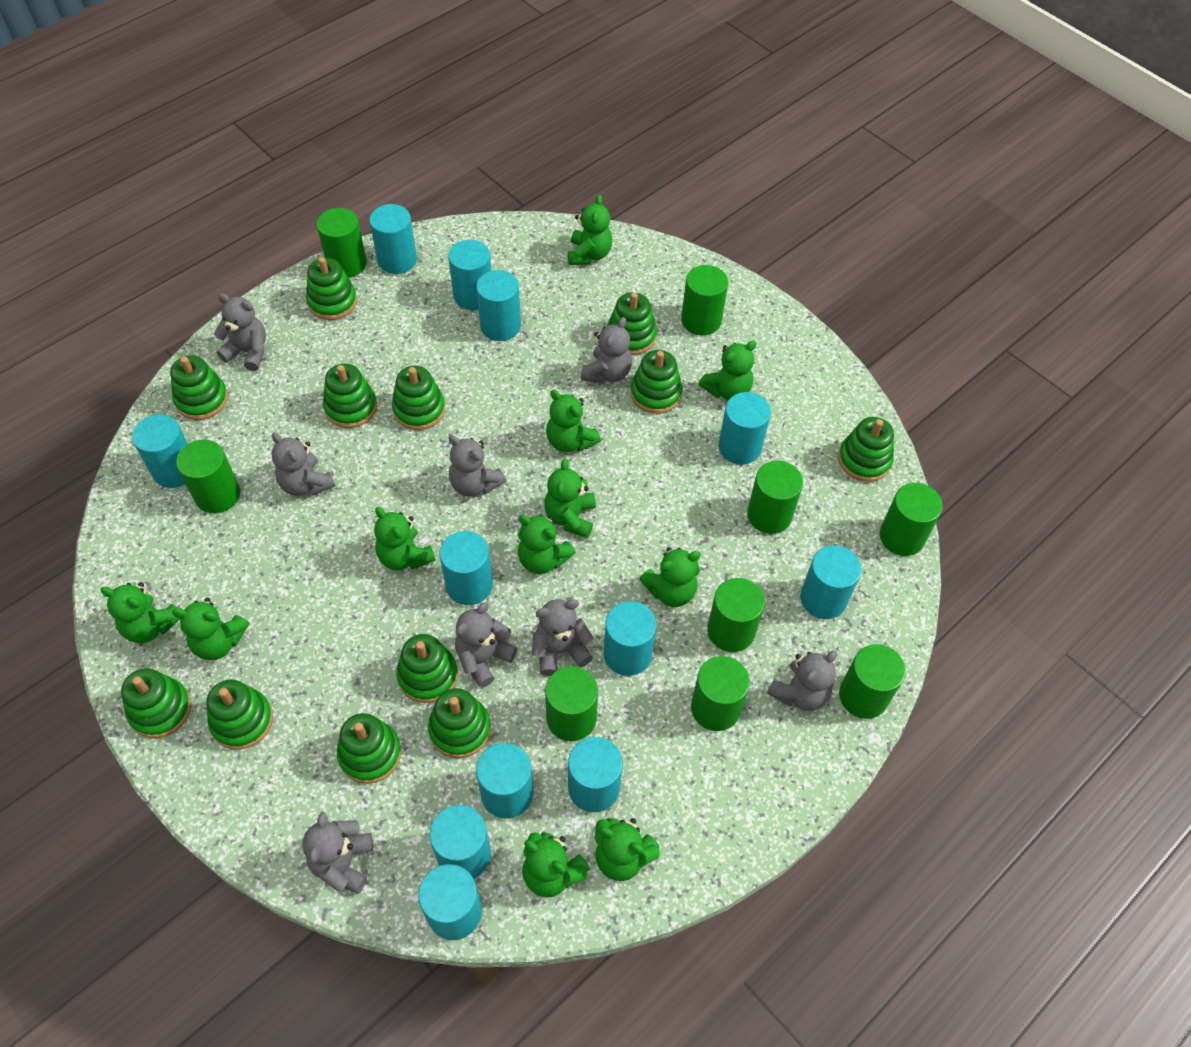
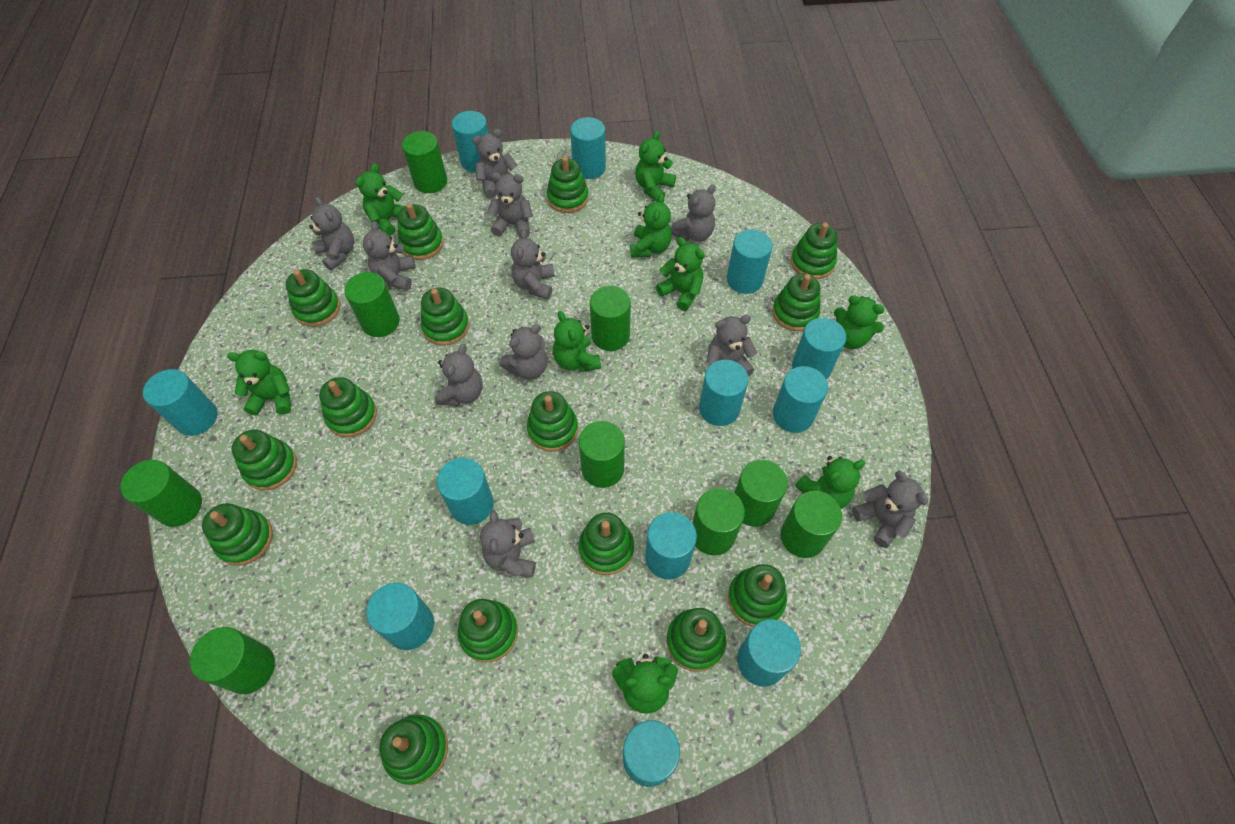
green stacking toy: 12 -> 15
green teddy bear: 11 -> 9
grey teddy bear: 8 -> 11

